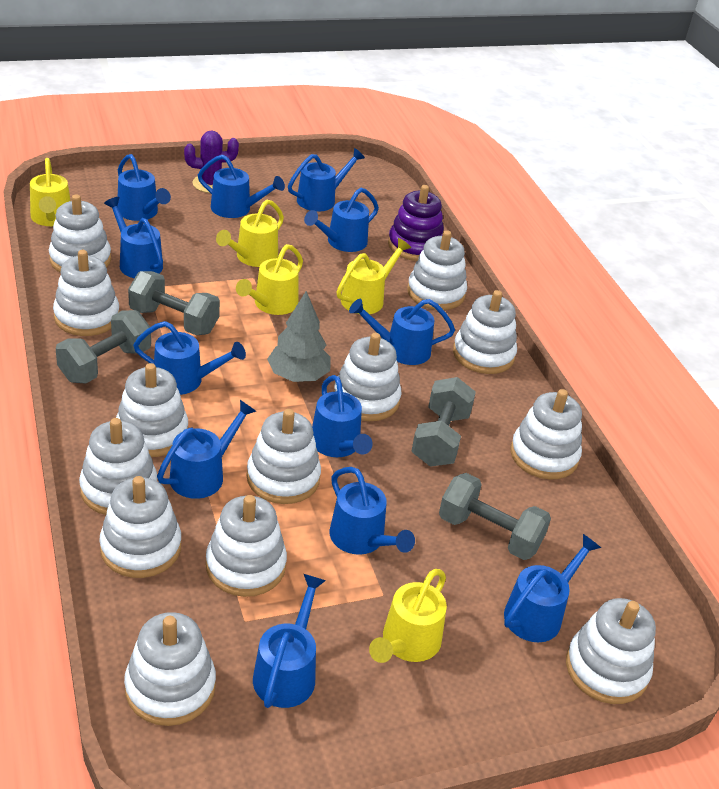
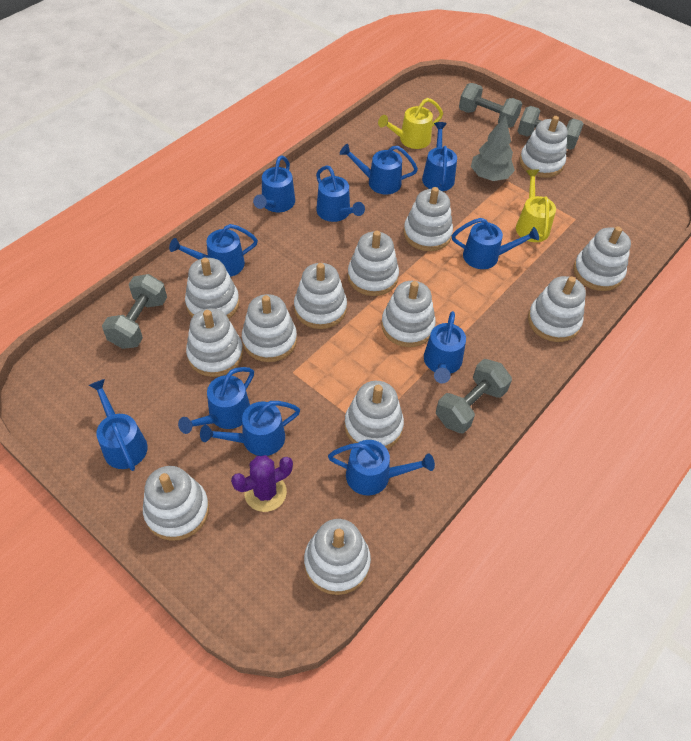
blue watering can: 12 -> 11
purple stacking toy: 1 -> 0
yellow watering can: 5 -> 2

